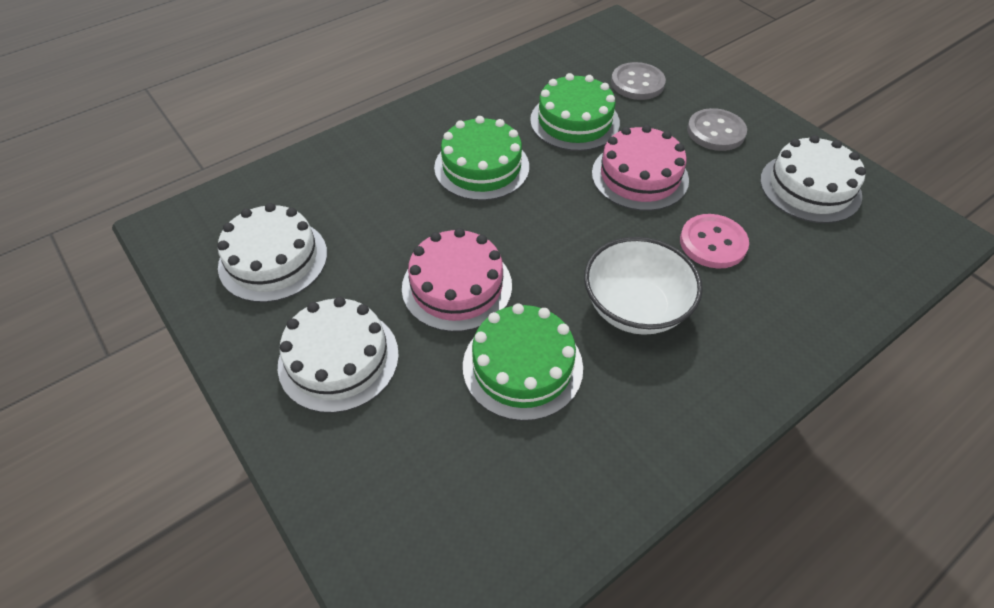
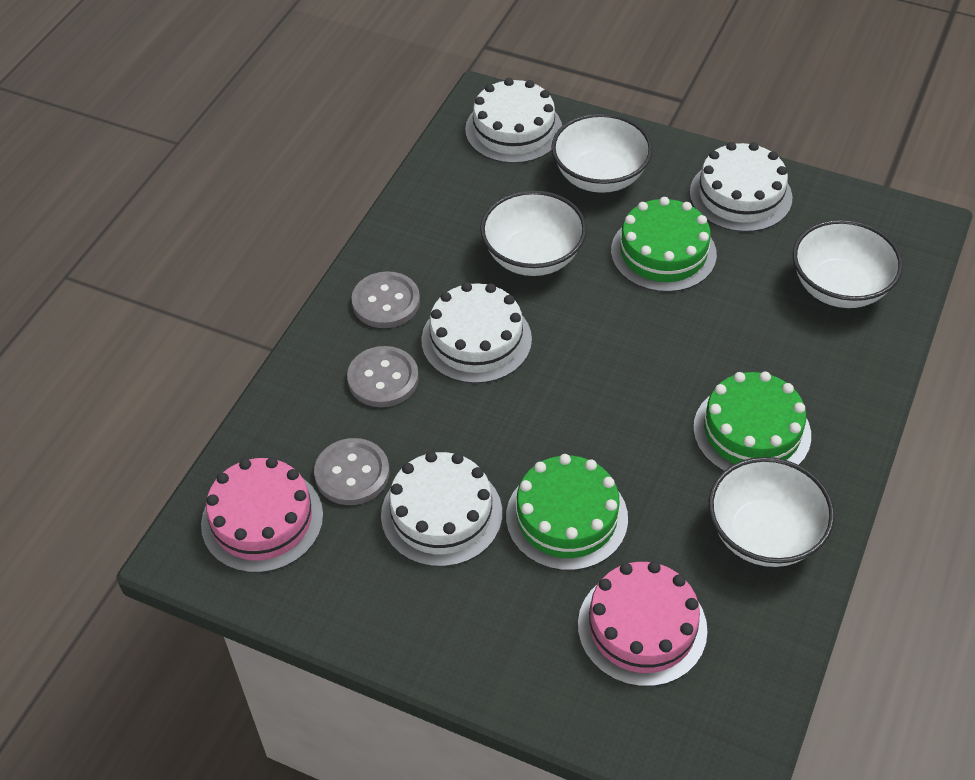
grey button: 2 -> 3
pink button: 1 -> 0
white bowl: 1 -> 4
white cake: 3 -> 4

